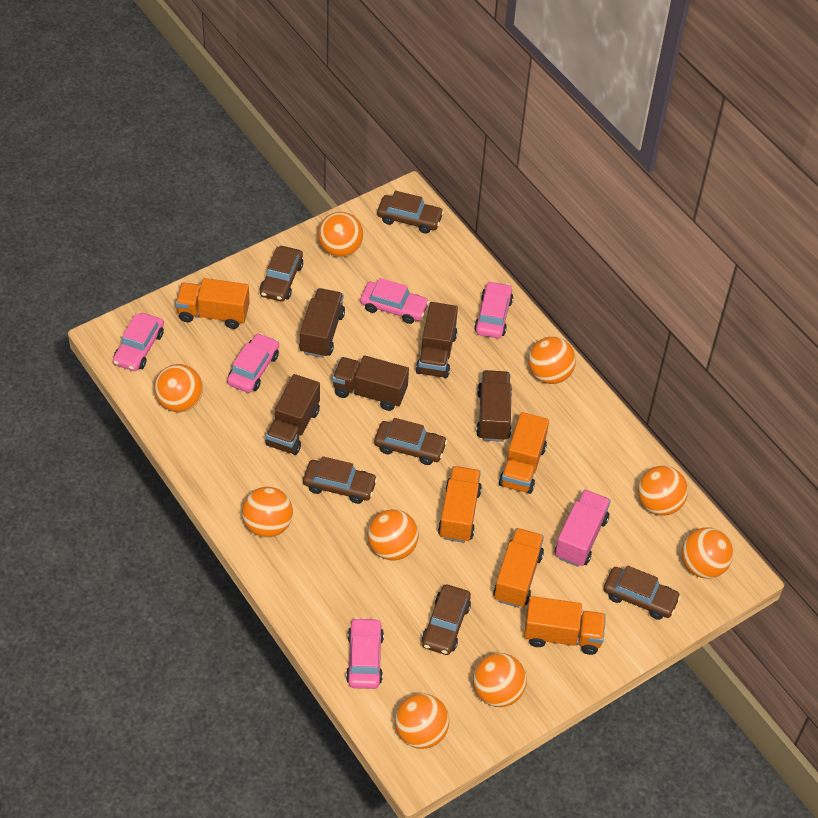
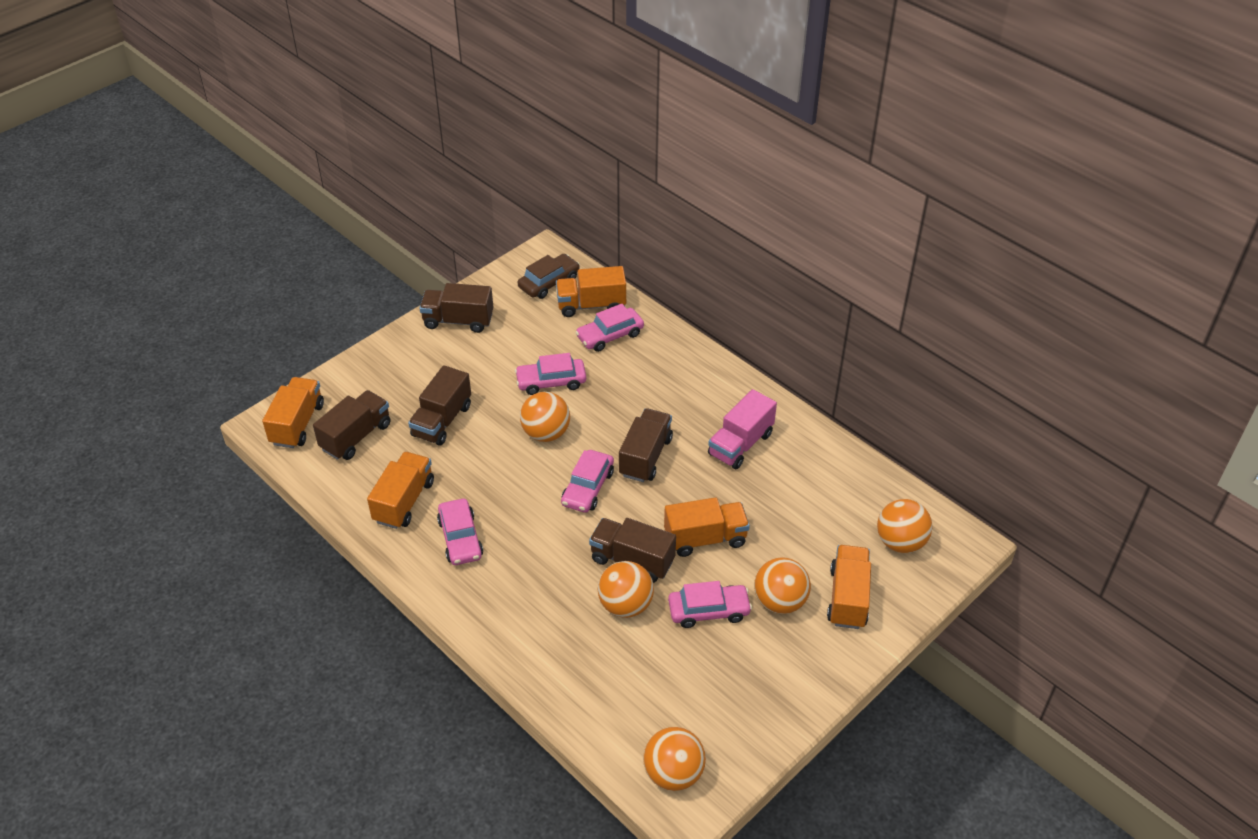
brown car: 6 -> 1
orange ball: 9 -> 5

